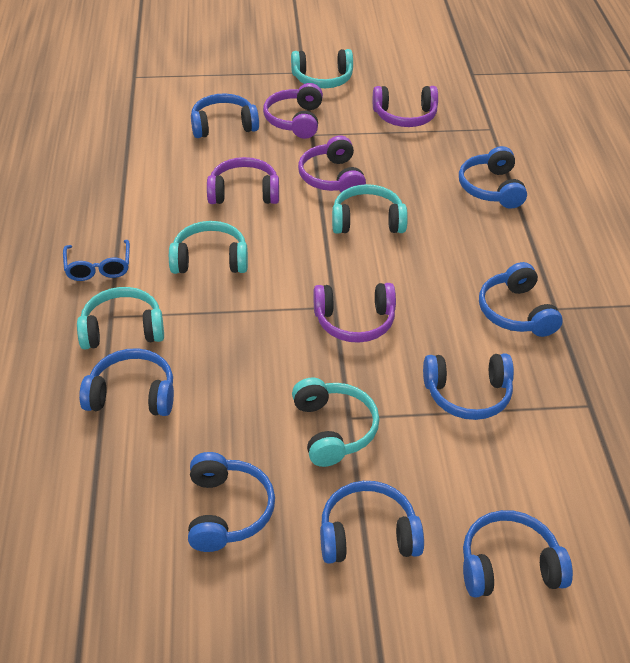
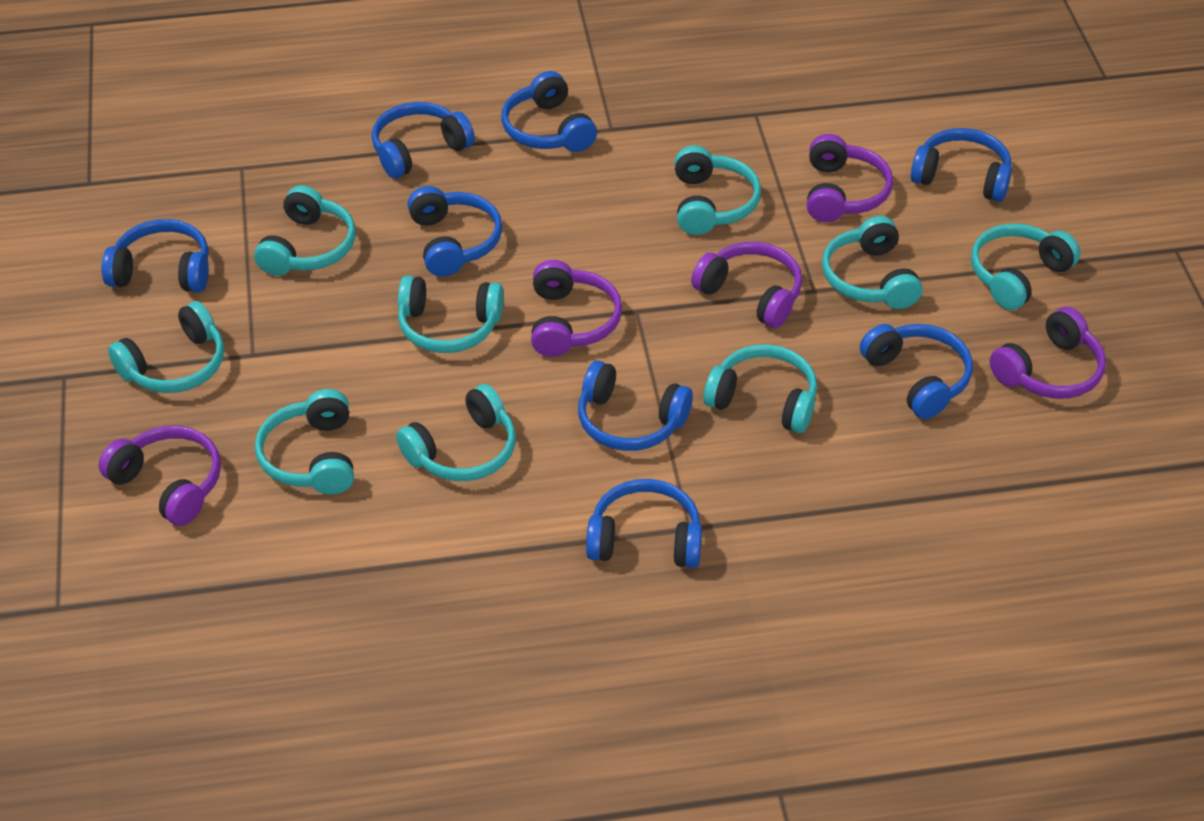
blue glasses: 1 -> 0
turquoise headphones: 5 -> 9

